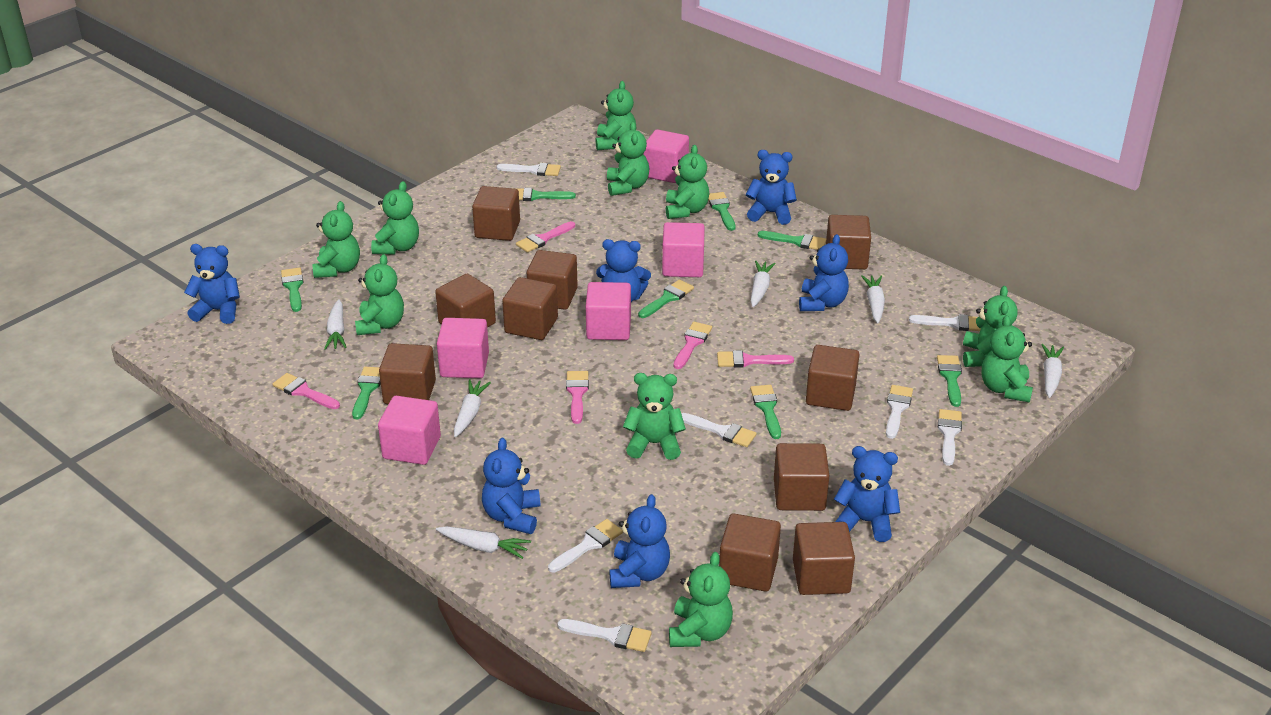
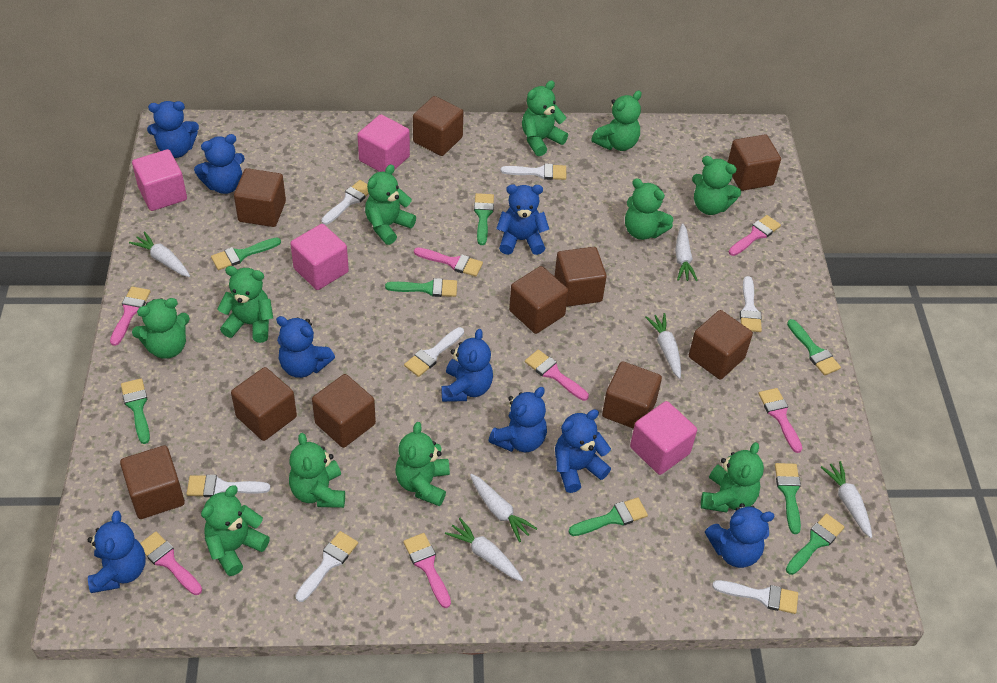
blue teddy bear: 7 -> 9
green teddy bear: 10 -> 11
pink brush: 5 -> 7
pink cube: 5 -> 4

